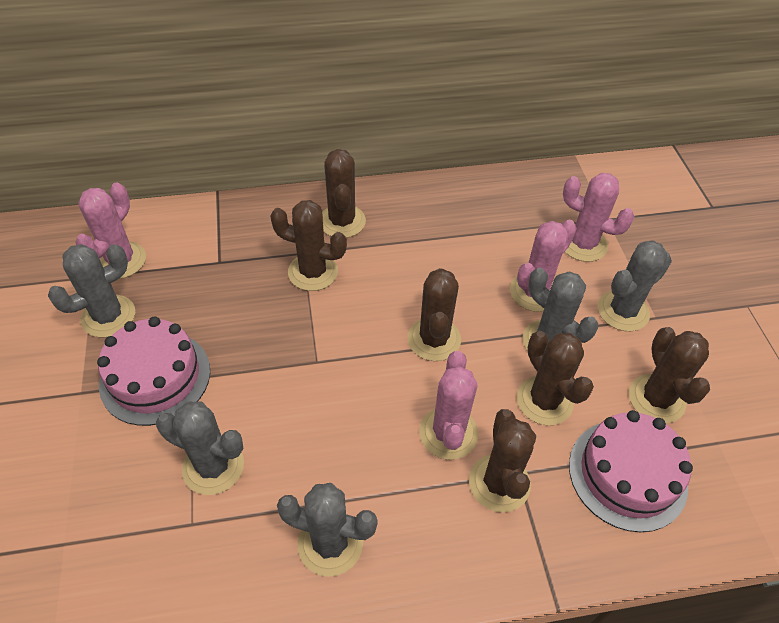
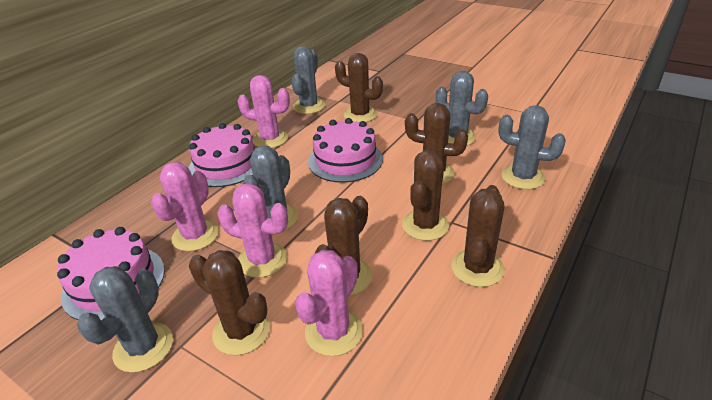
pink cake: 2 -> 3

